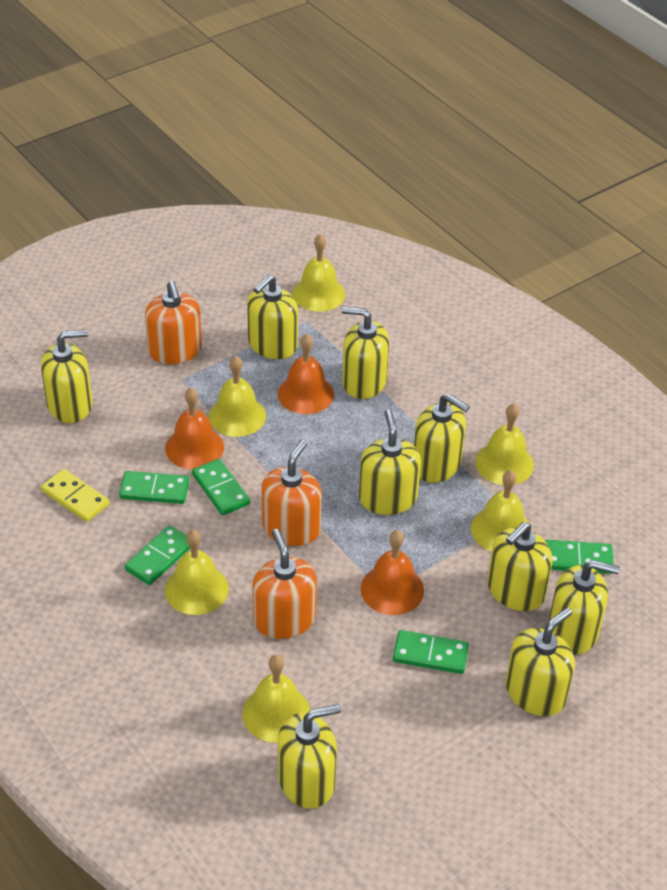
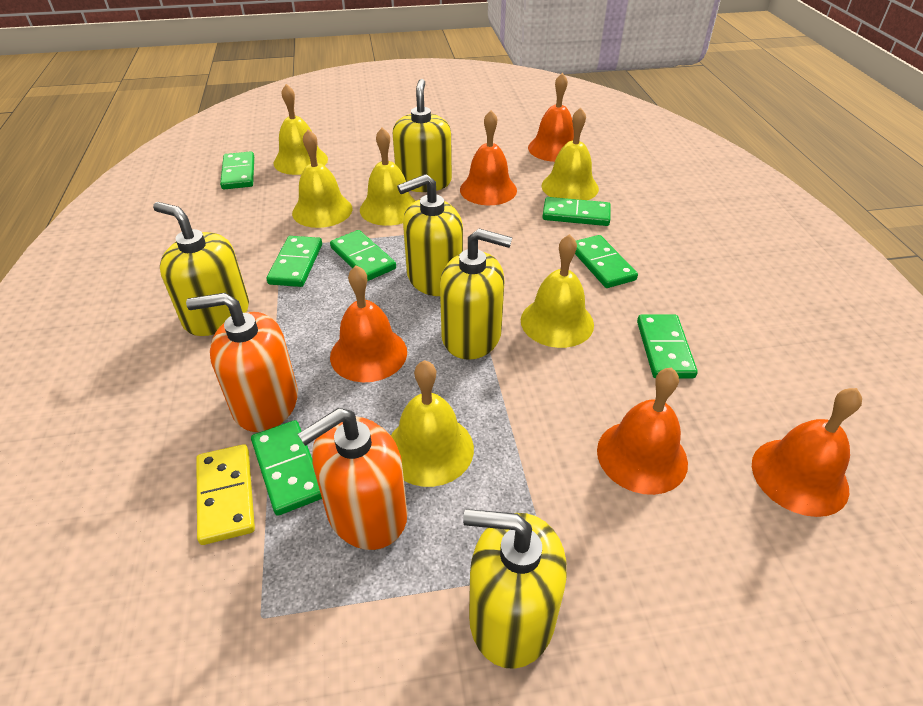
green domino: 5 -> 7
orange bell: 3 -> 5
orange soap dispenser: 3 -> 2
yellow soap dispenser: 9 -> 5

